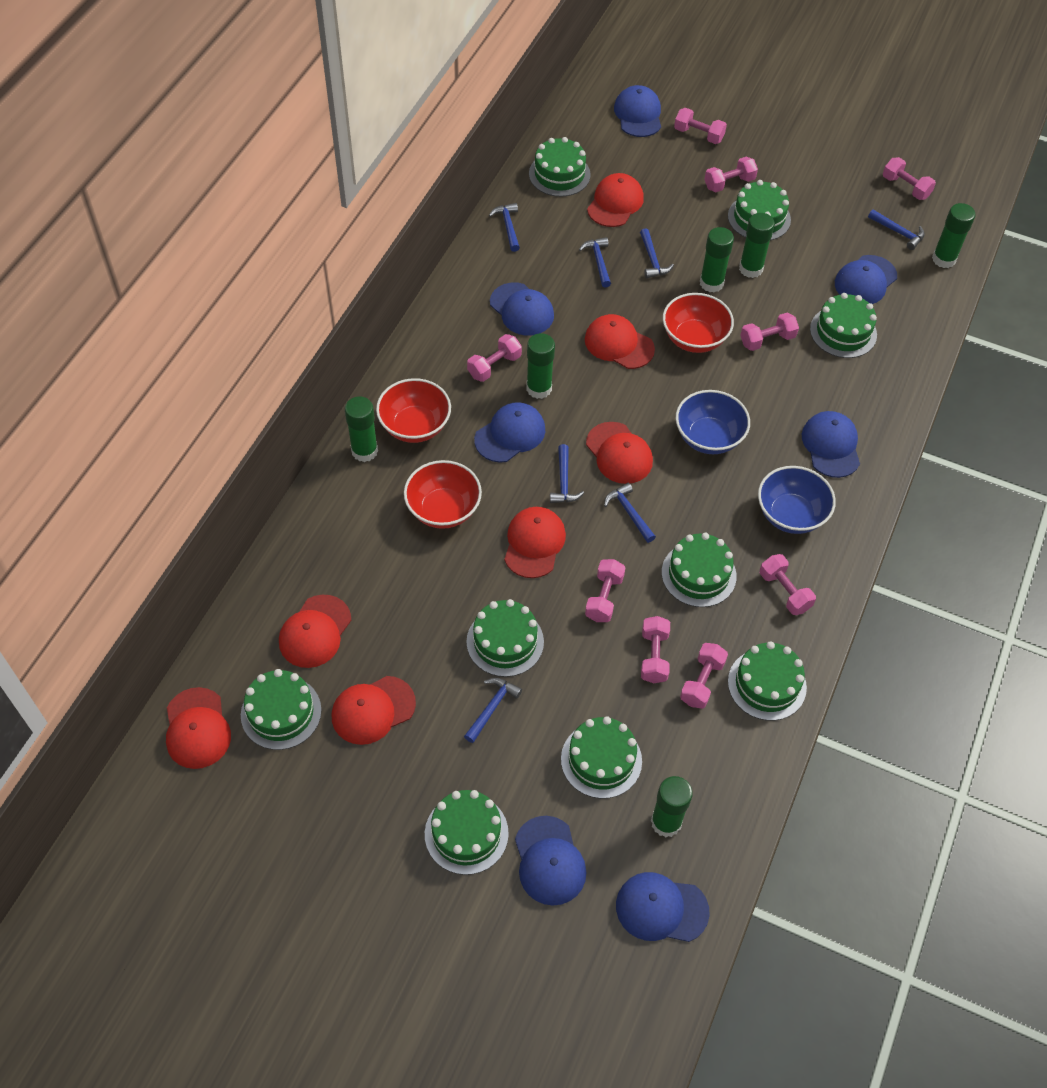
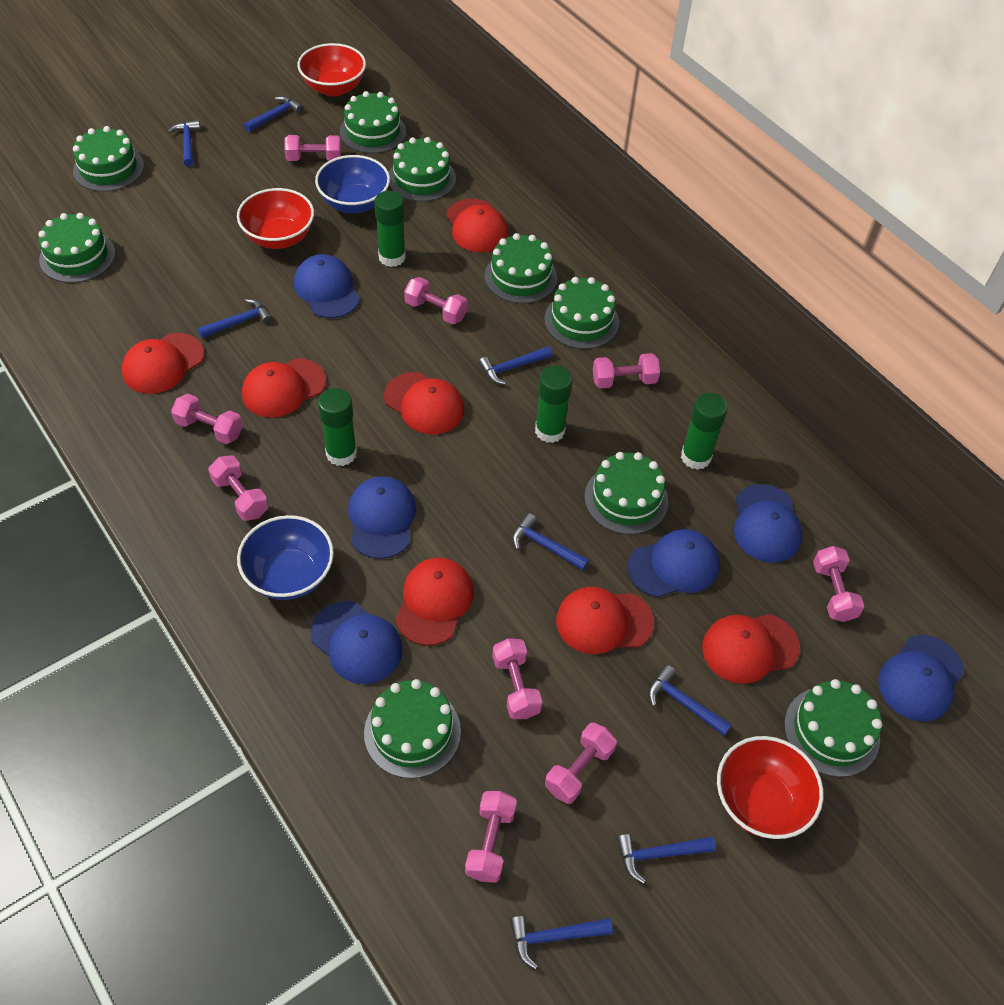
blue cap: 7 -> 6
blue hammer: 7 -> 8
green glue stick: 6 -> 4

